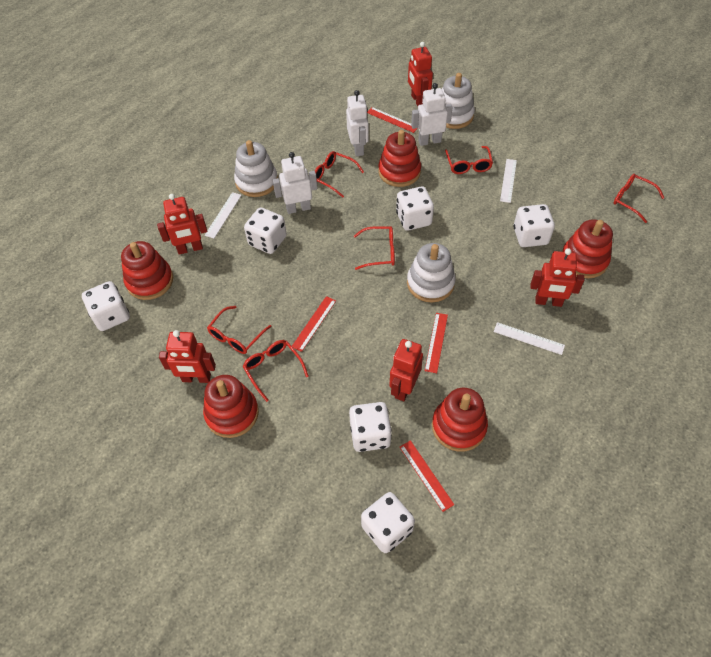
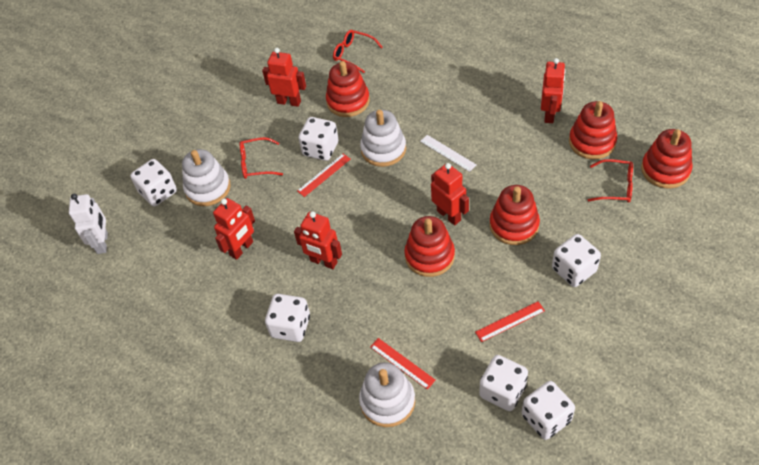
red glasses: 6 -> 3
red ruler: 4 -> 3
white robot: 3 -> 1
white ruler: 3 -> 1

